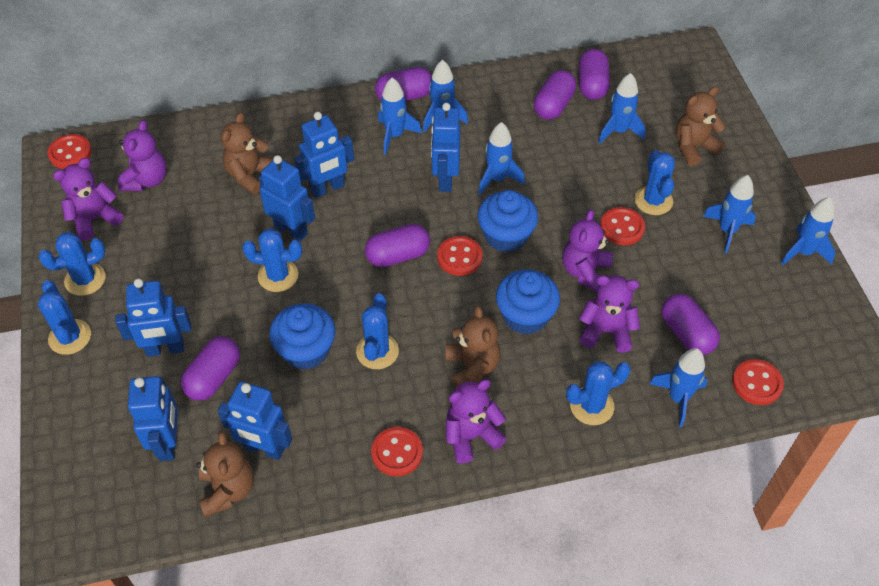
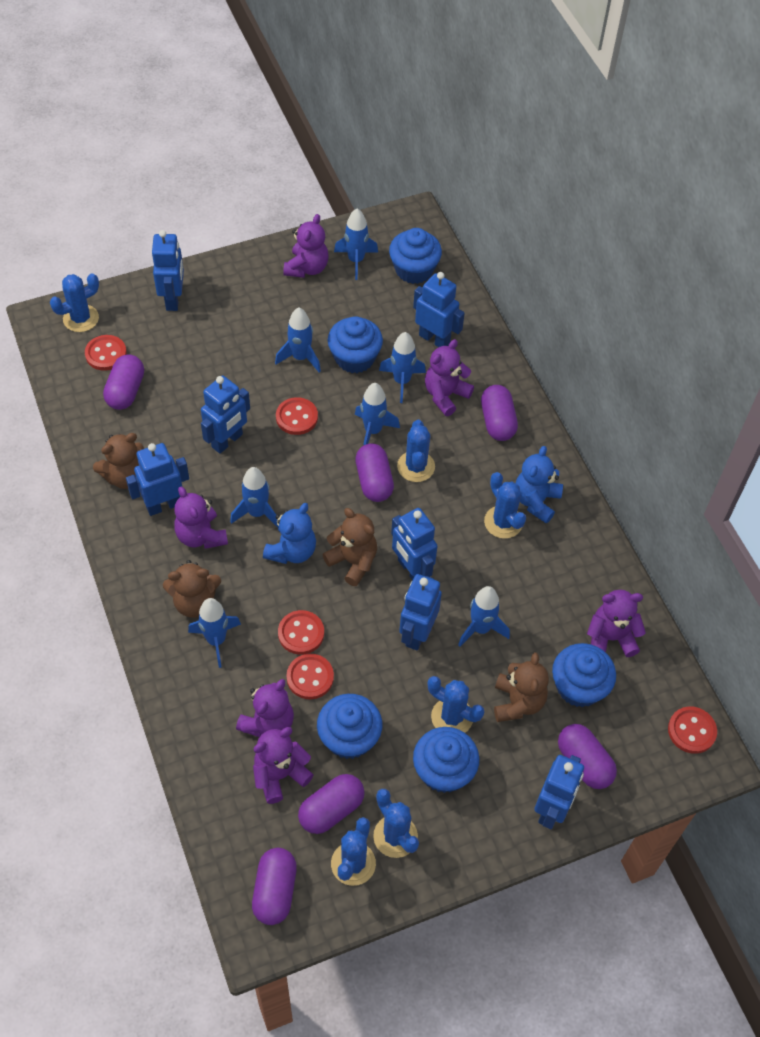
blue cupcake: 3 -> 5
blue robot: 6 -> 7
blue teddy bear: 0 -> 2
purple teddy bear: 5 -> 6

